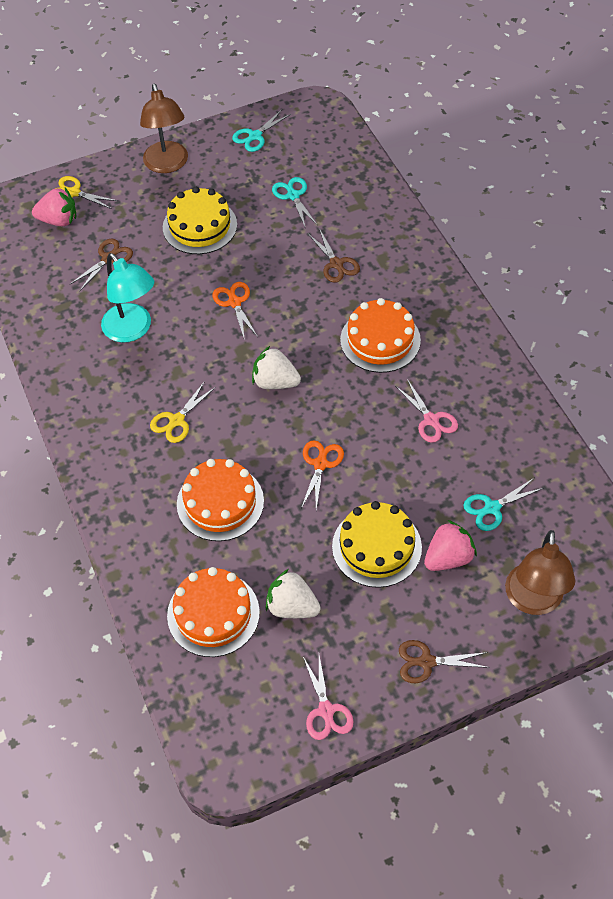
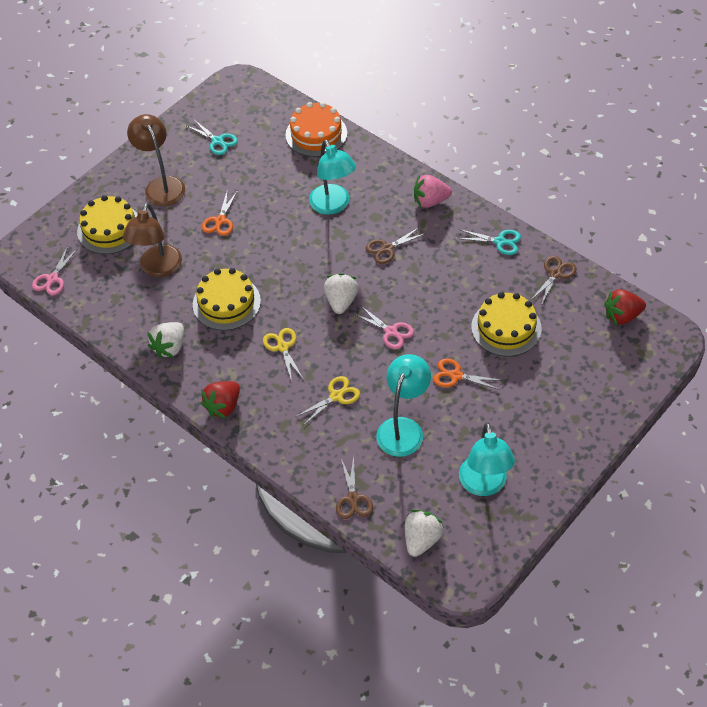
orange cake: 3 -> 1
pink strawberry: 2 -> 1
red strawberry: 0 -> 2
turquoise lamp: 1 -> 3
turquoise scissors: 3 -> 2
white strawberry: 2 -> 3
yellow cake: 2 -> 3

